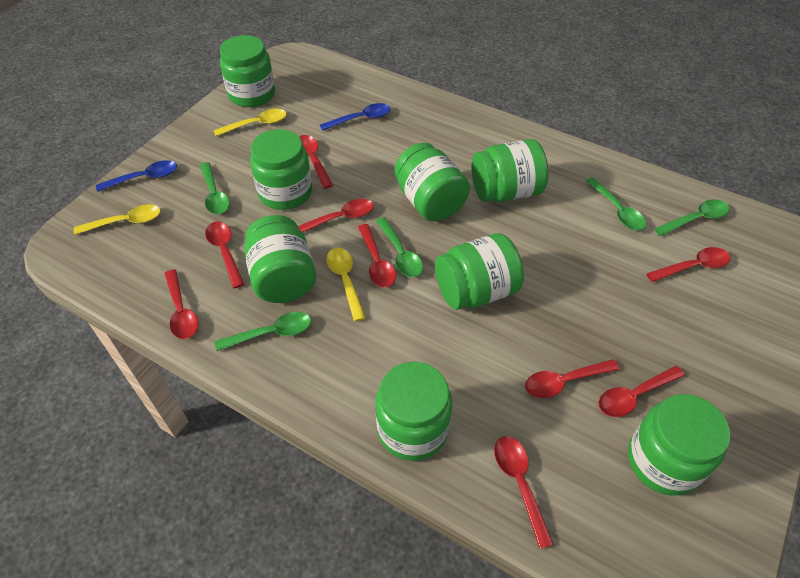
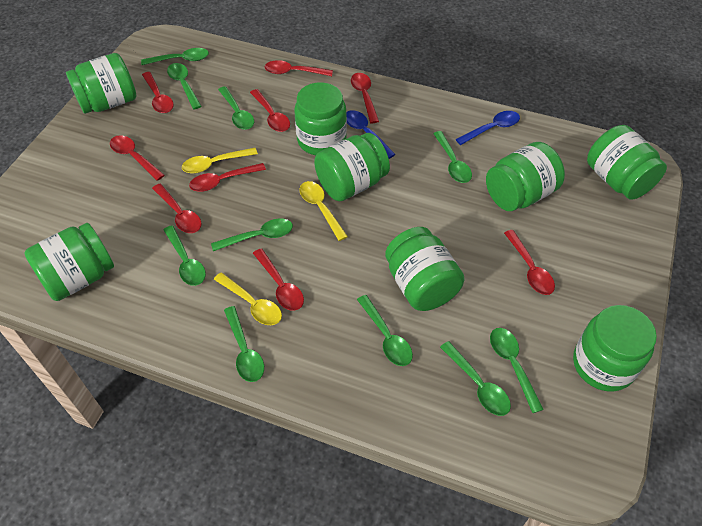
green spoon: 5 -> 10

